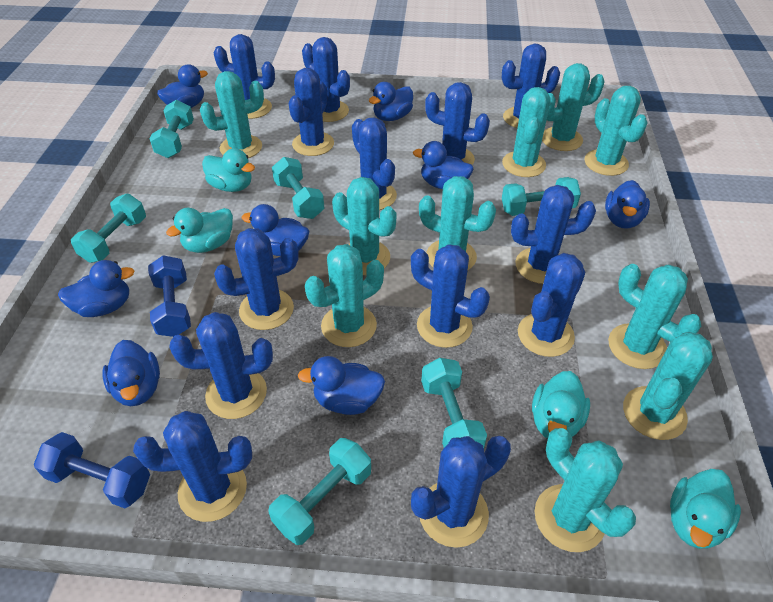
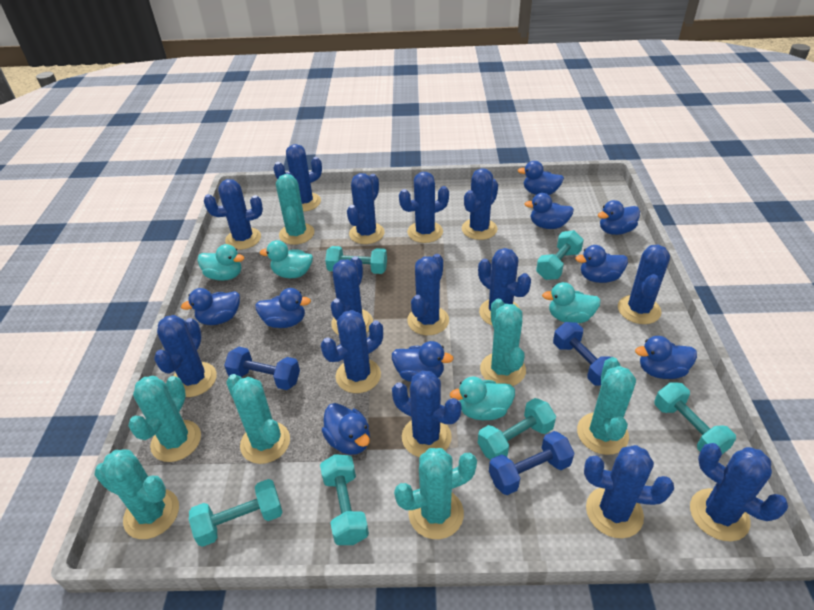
blue cactus: 13 -> 14
blue duck: 8 -> 9
blue dumbbell: 2 -> 3
turquoise cactus: 10 -> 7

